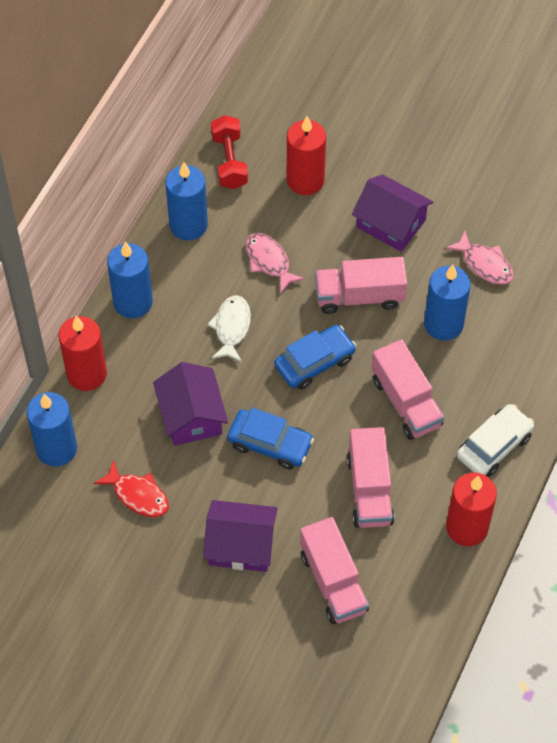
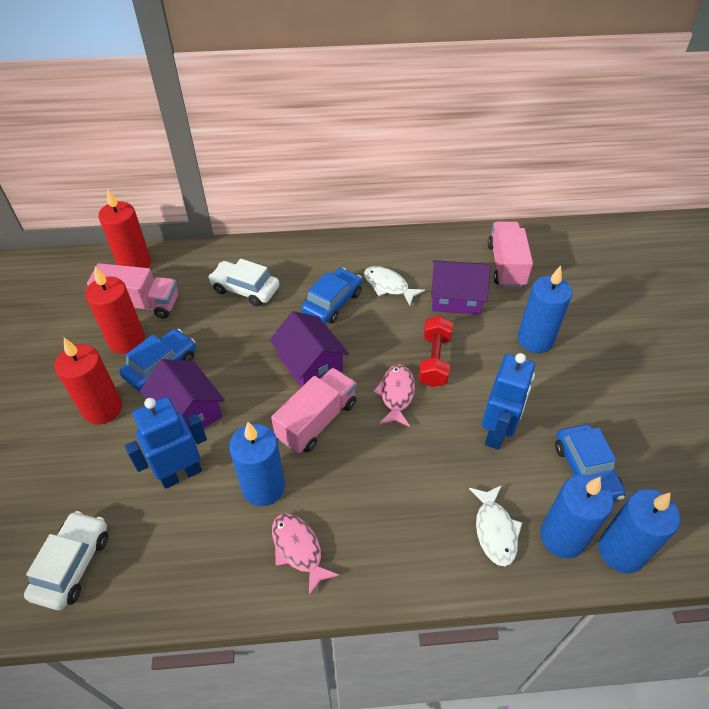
blue car: 2 -> 3
blue robot: 0 -> 2
pink truck: 4 -> 3
red fish: 1 -> 0
white car: 1 -> 2
white fish: 1 -> 2

